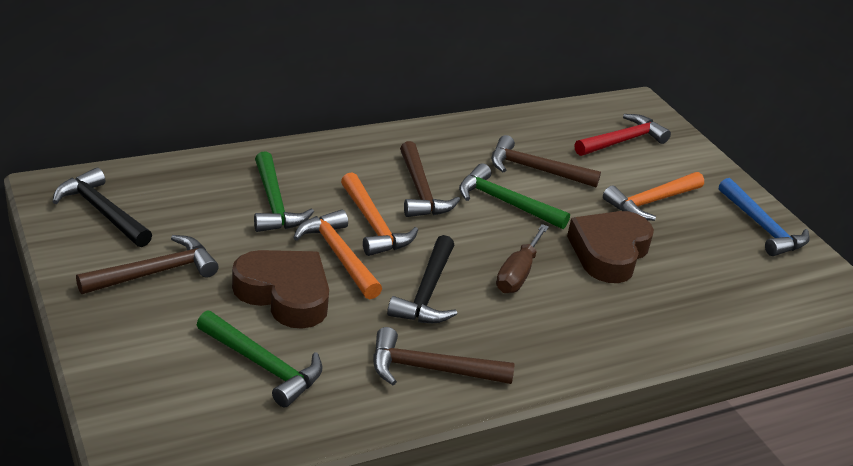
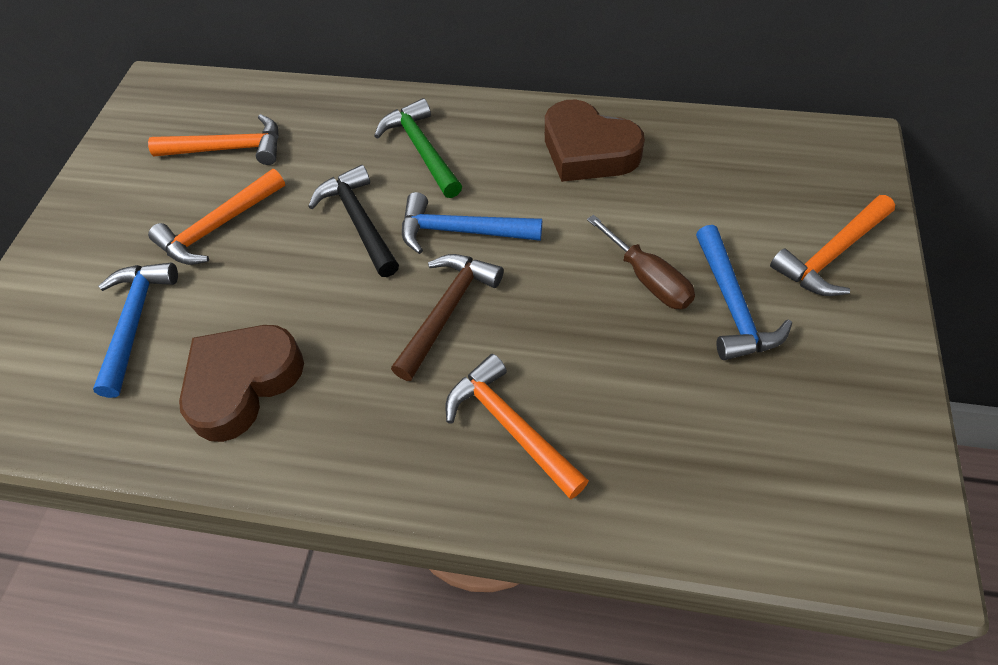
black hammer: 2 -> 1
blue hammer: 1 -> 3
brown hammer: 4 -> 1
green hammer: 3 -> 1
orange hammer: 3 -> 4
red hammer: 1 -> 0

